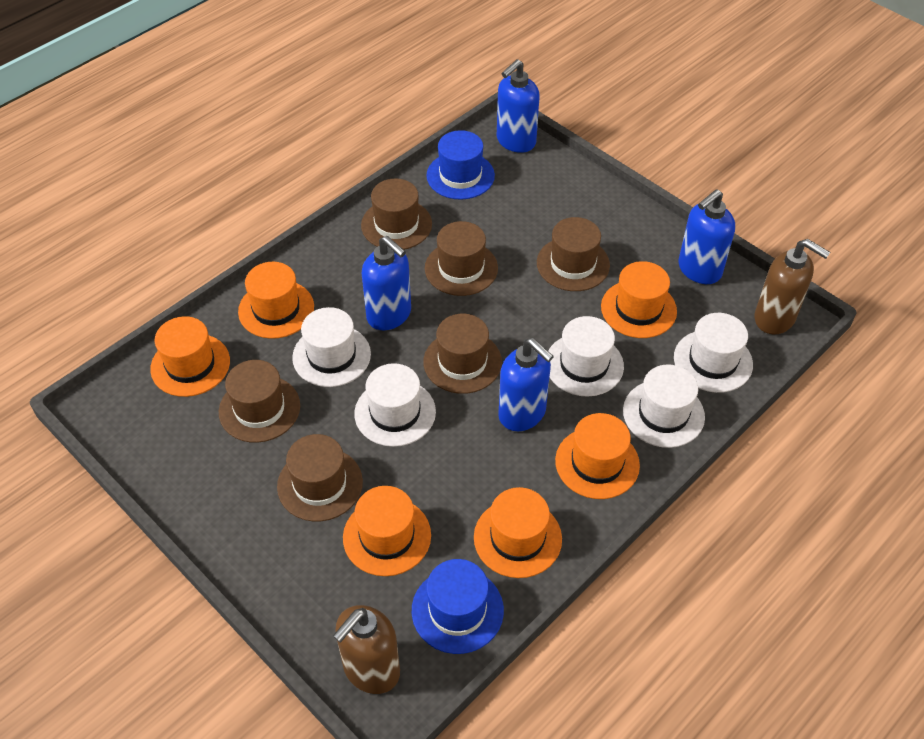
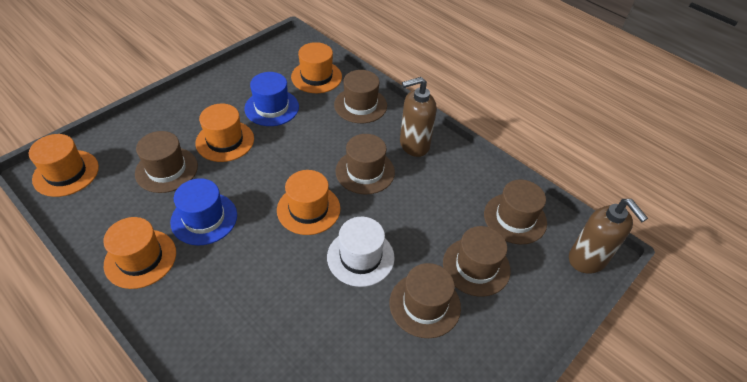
blue soap dispenser: 4 -> 0
orange hat: 6 -> 5
white hat: 5 -> 1

